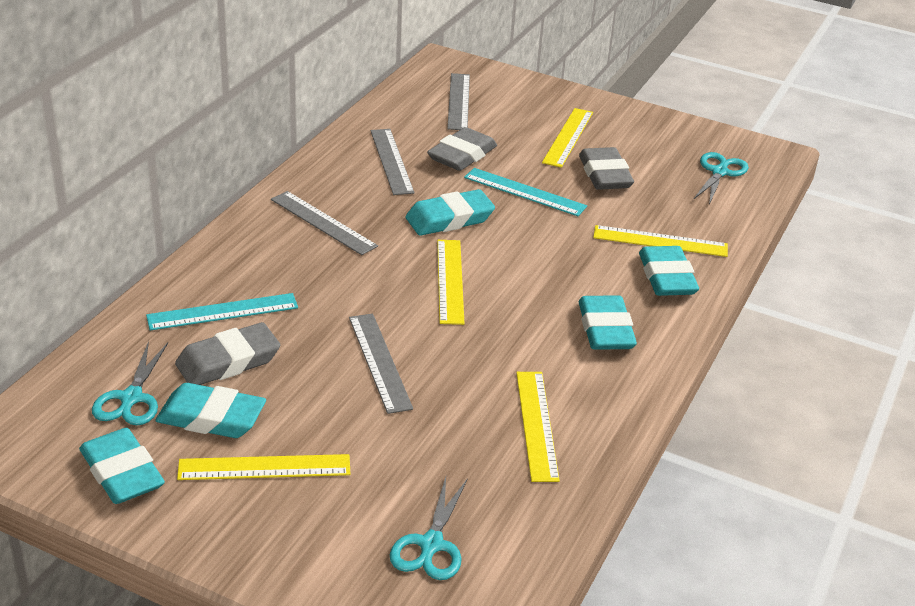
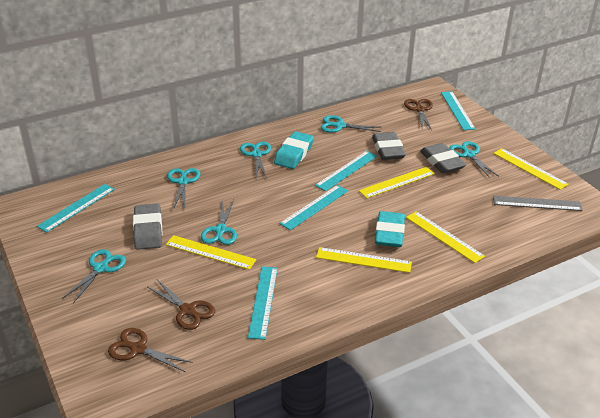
brown scissors: 0 -> 3
grey ruler: 4 -> 1
turquoise eraser: 5 -> 2
turquoise ruler: 2 -> 5
turquoise scissors: 3 -> 6

